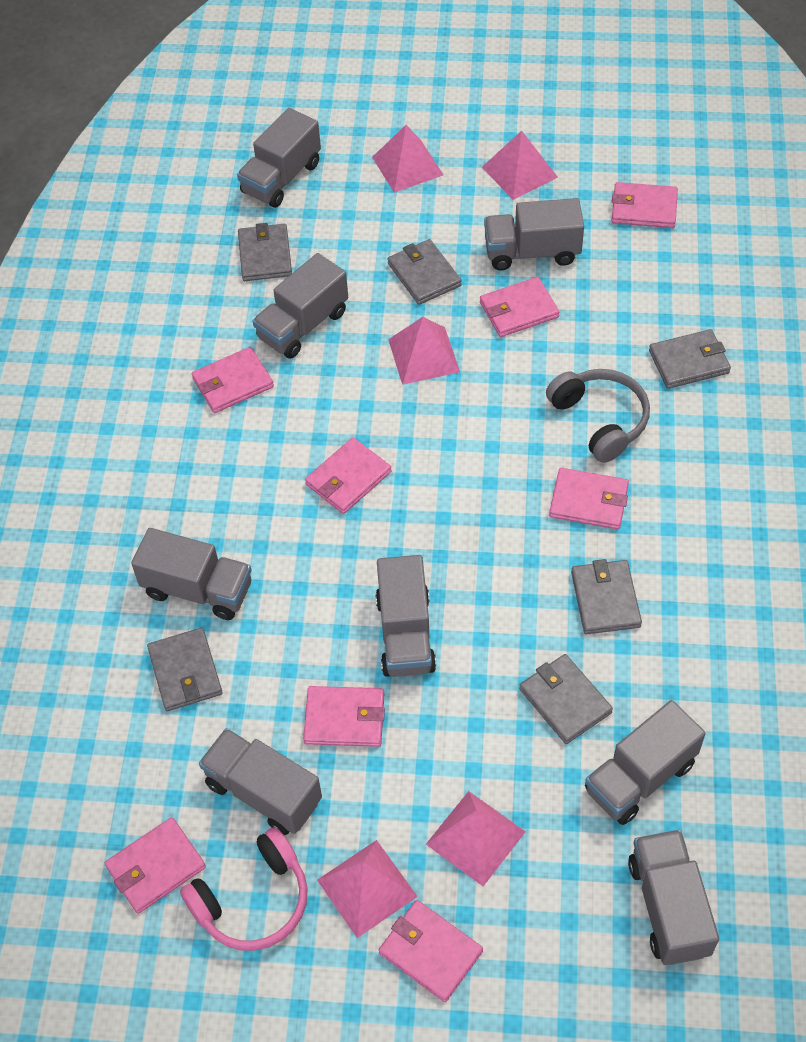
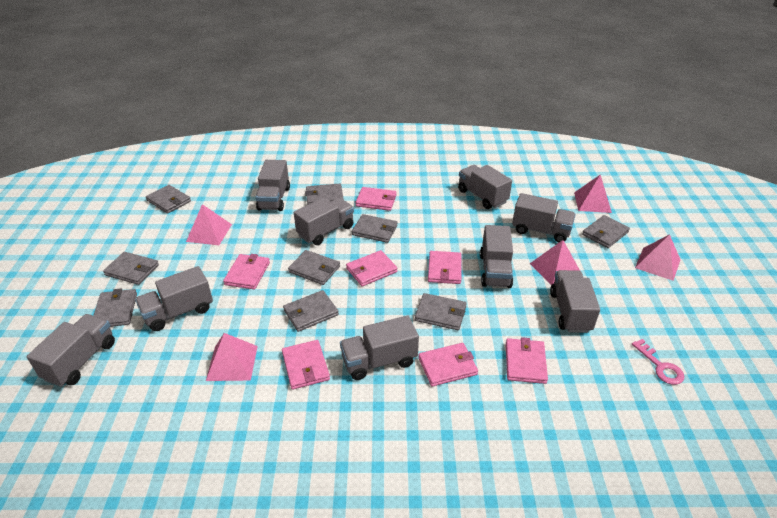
grey headphones: 1 -> 0
grey truck: 8 -> 9
grey wallet: 6 -> 9
pink headphones: 1 -> 0
pink key: 0 -> 1
pink wallet: 8 -> 7

